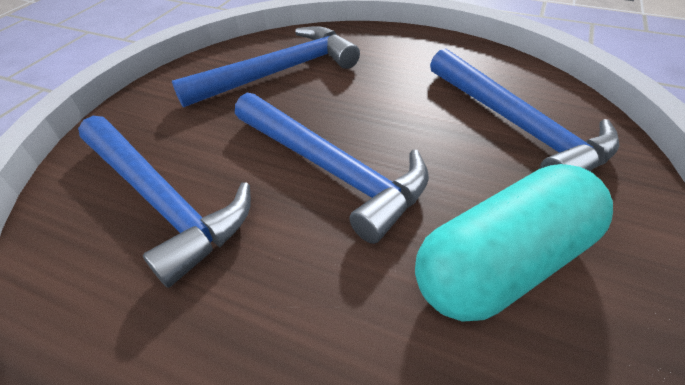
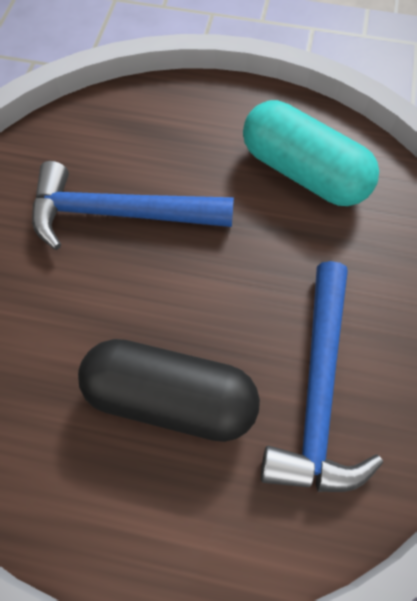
black capsule: 0 -> 1
blue hammer: 4 -> 2

